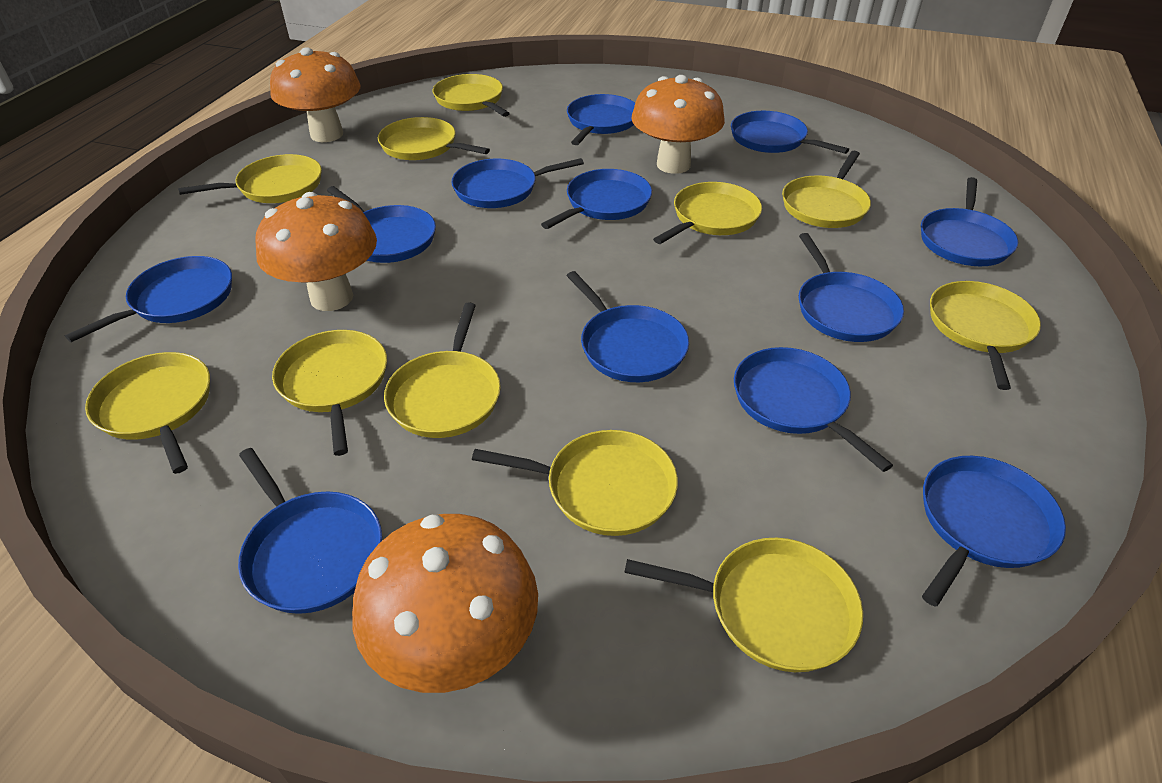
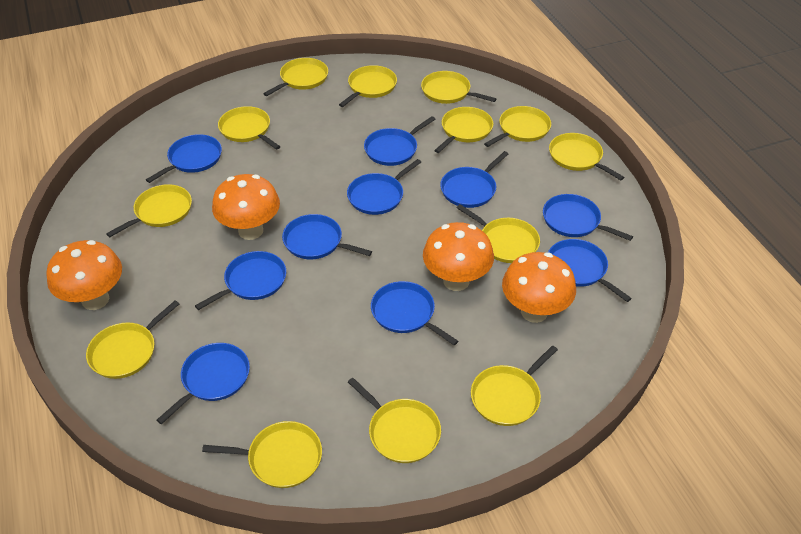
blue pan: 12 -> 10
yellow pan: 11 -> 13

